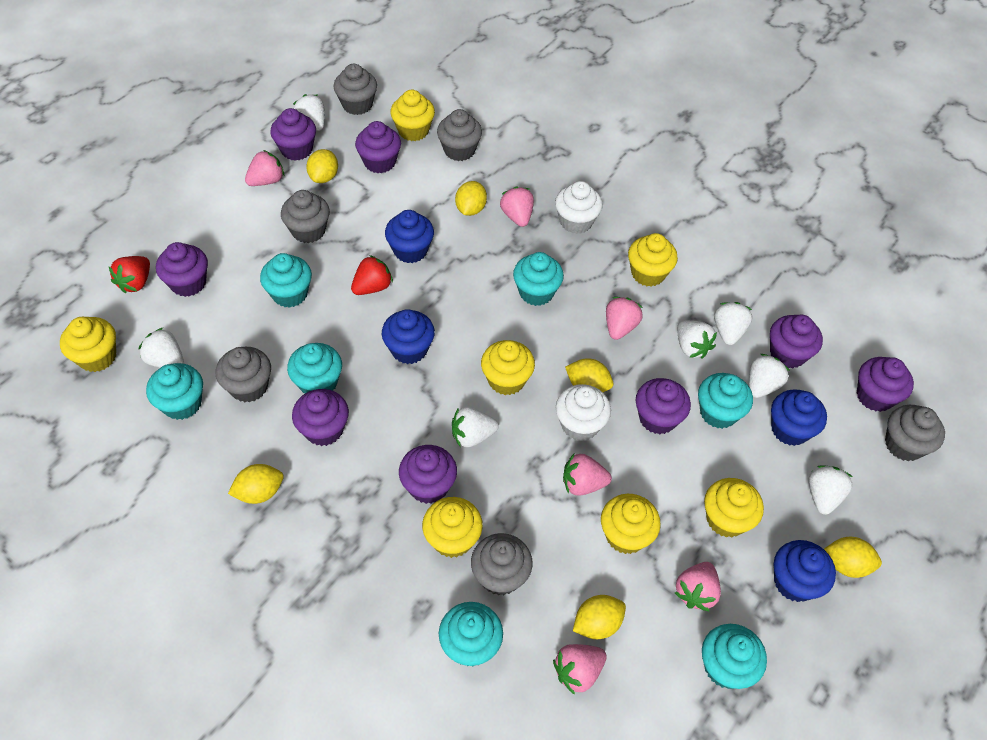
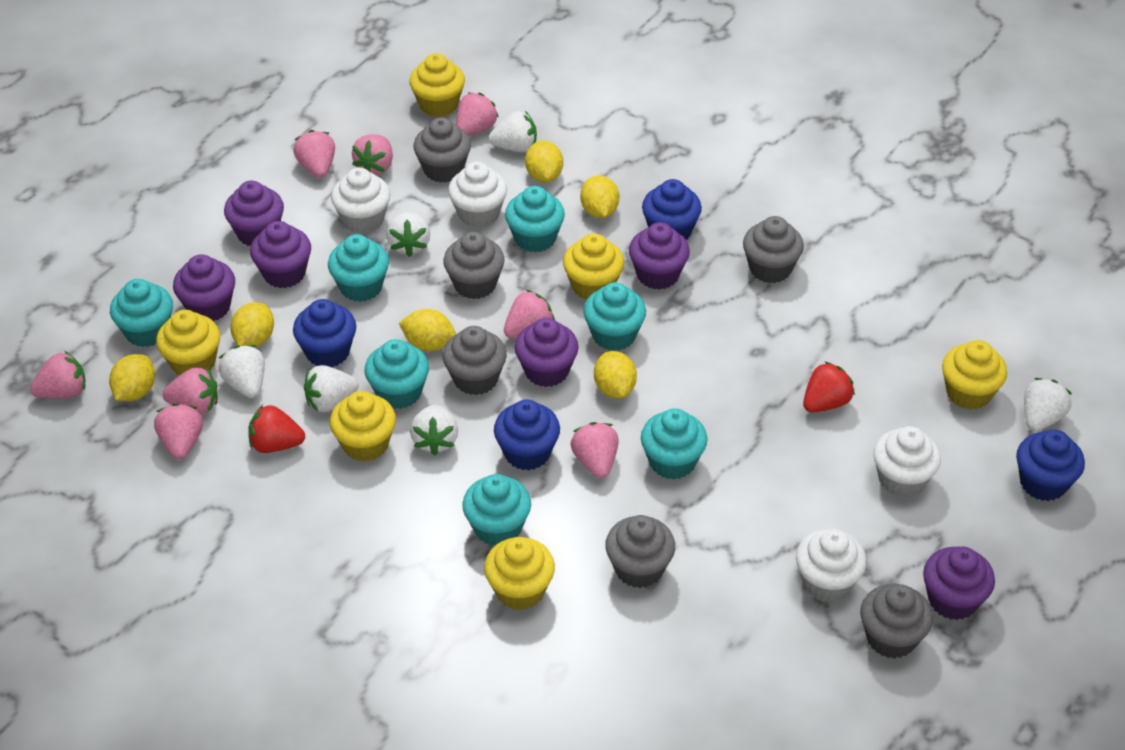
pink strawberry: 6 -> 8
purple cupcake: 8 -> 6
white cupcake: 2 -> 4
white strawberry: 7 -> 6
yellow cupcake: 7 -> 6

